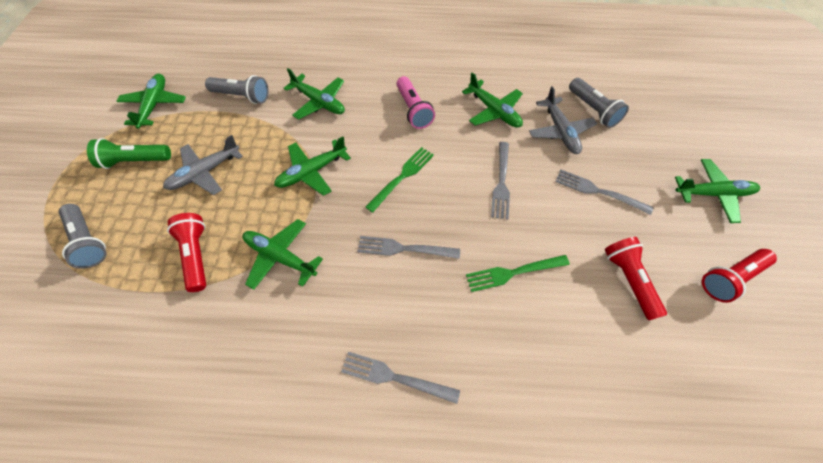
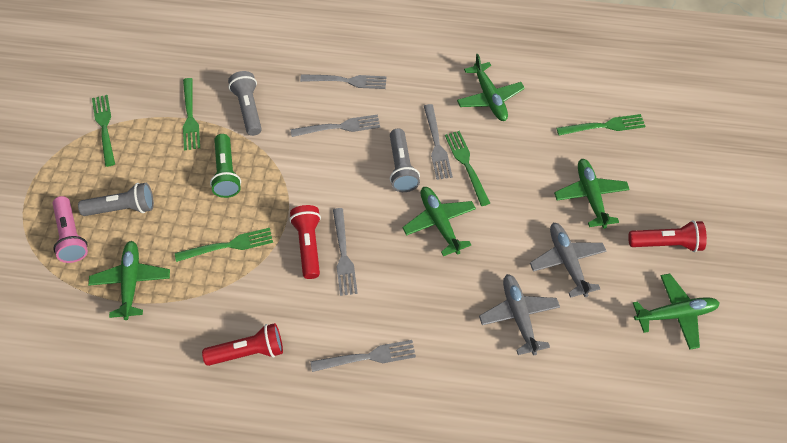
green fork: 2 -> 5
green plane: 6 -> 5
grey fork: 4 -> 5

